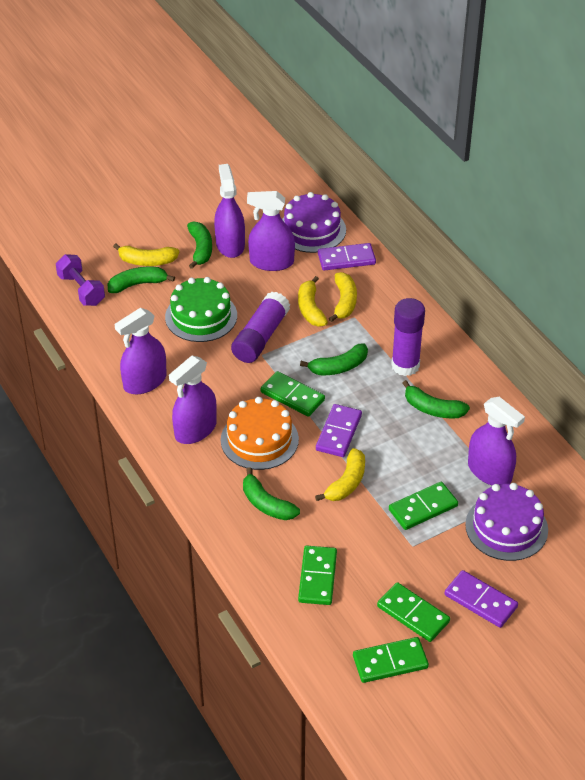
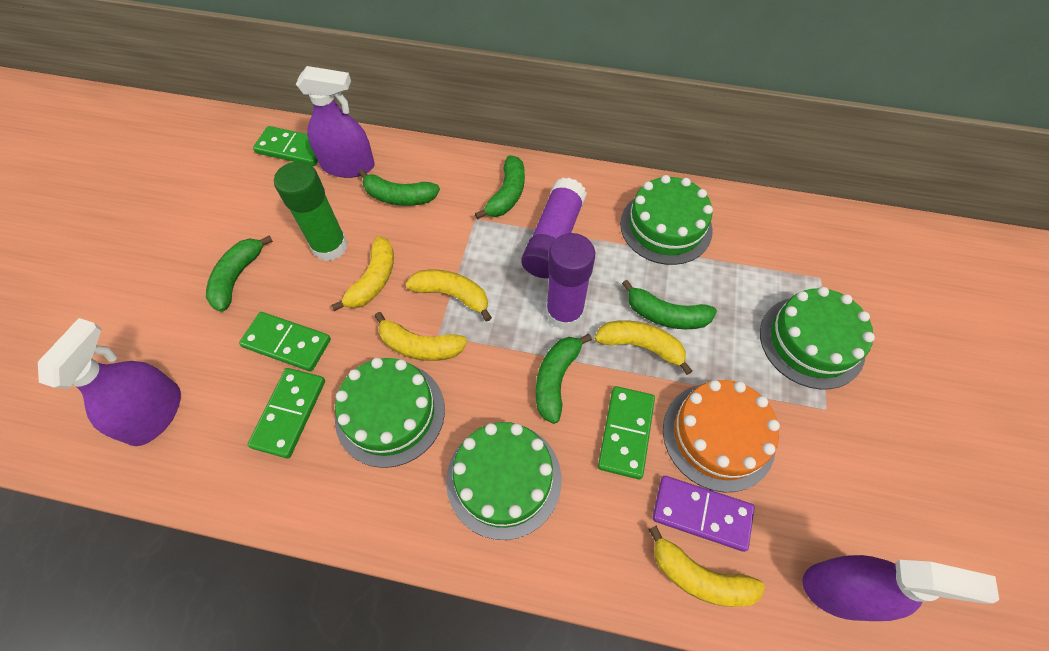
green cake: 1 -> 4
green domino: 5 -> 4
green glue stick: 0 -> 1
purple cake: 2 -> 0
purple domino: 3 -> 1
purple dumbbell: 1 -> 0
purple spray bottle: 5 -> 3
yellow banana: 4 -> 5

